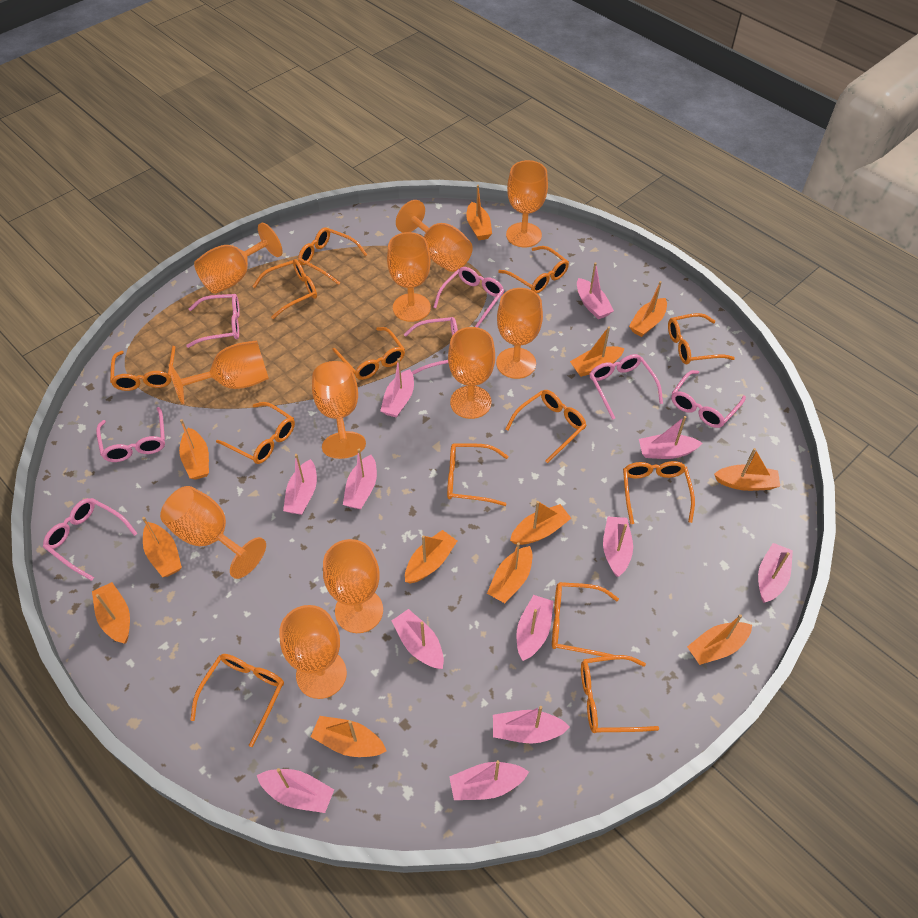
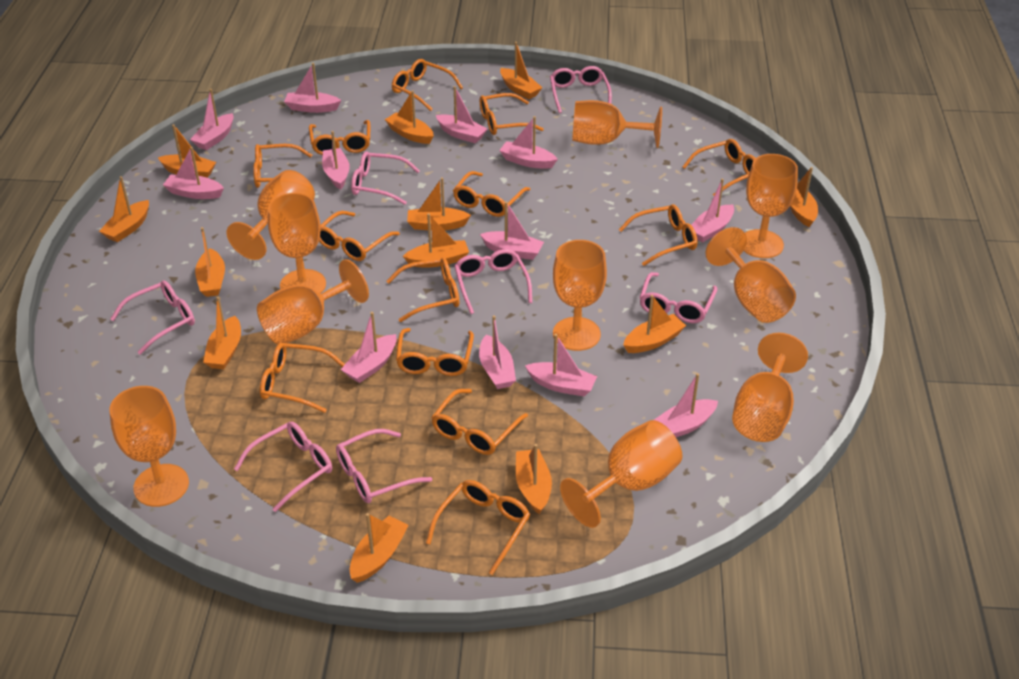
orange goblet: 11 -> 10

